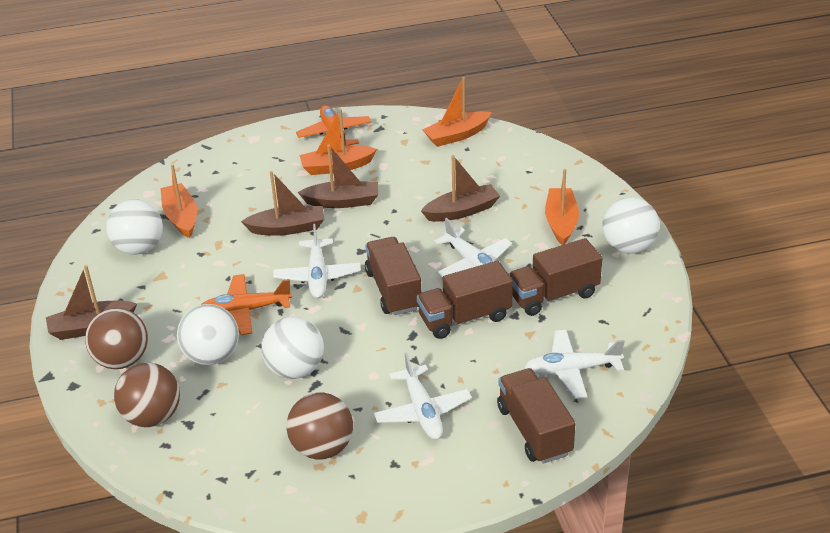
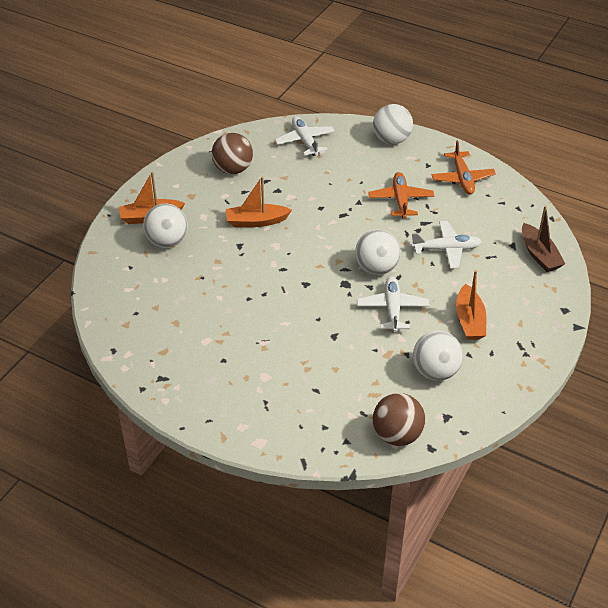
brown ball: 3 -> 2
brown boat: 4 -> 1
brown truck: 4 -> 0
orange boat: 4 -> 3
white plane: 4 -> 3

